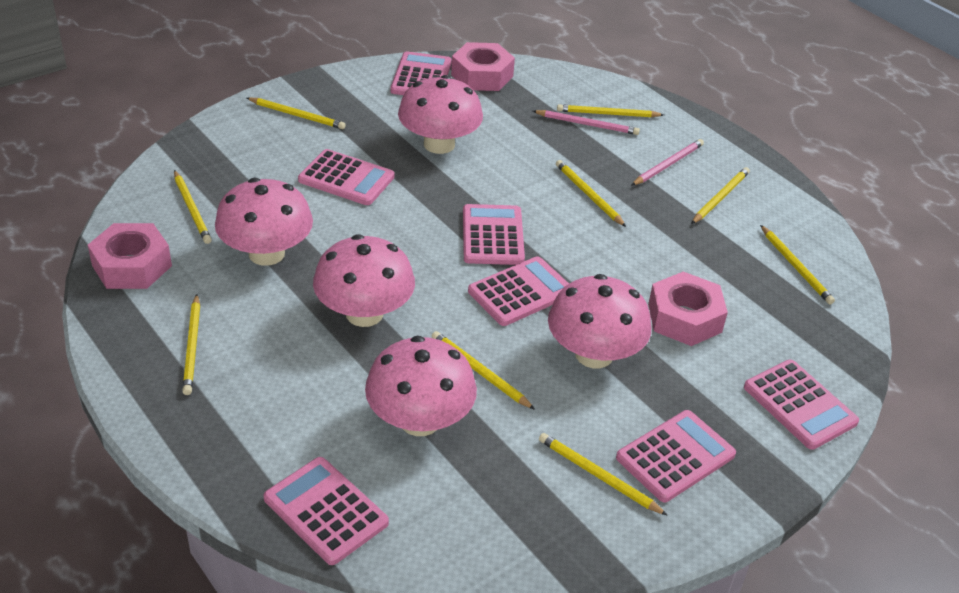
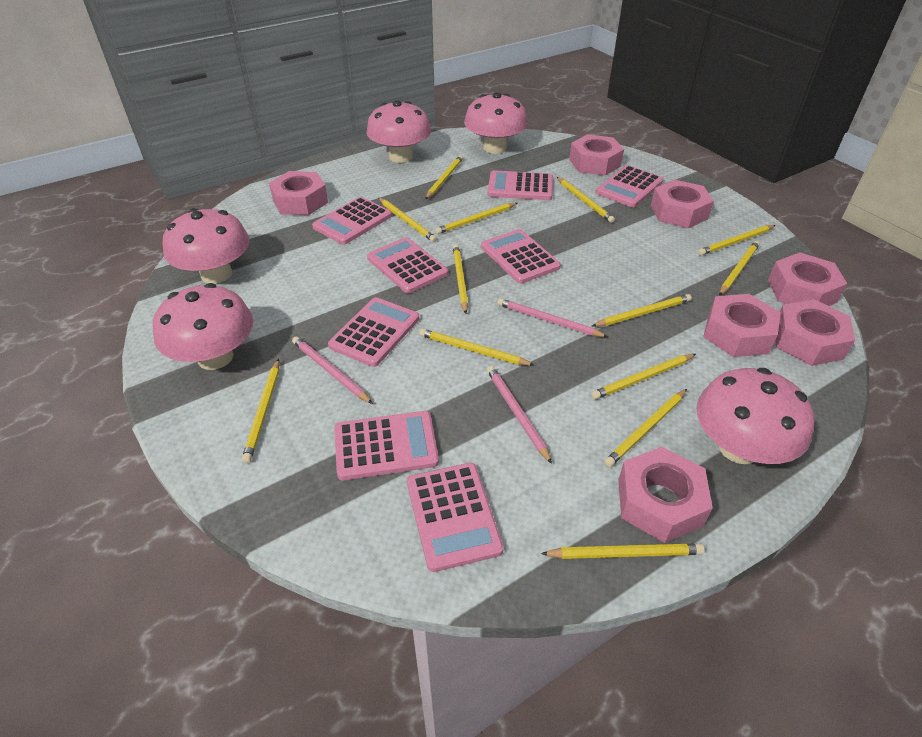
pink calculator: 7 -> 8
pink nut: 3 -> 7
pink pencil: 2 -> 3
yellow pencil: 9 -> 13

